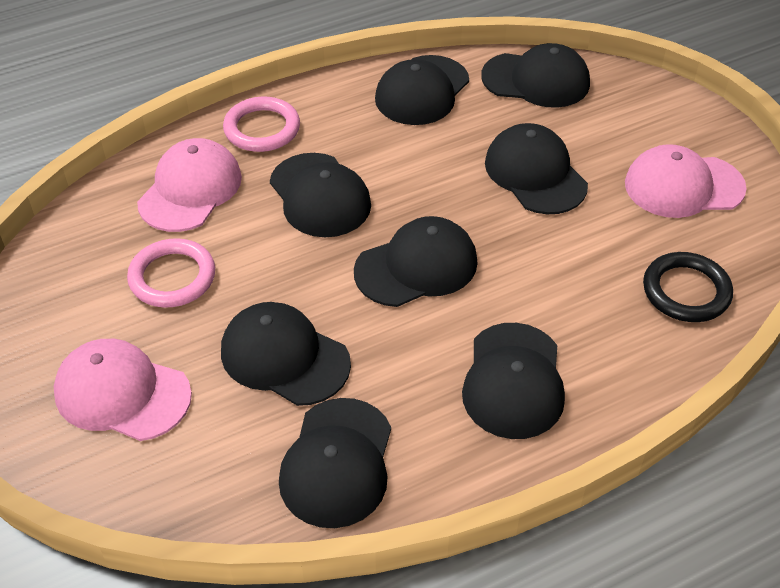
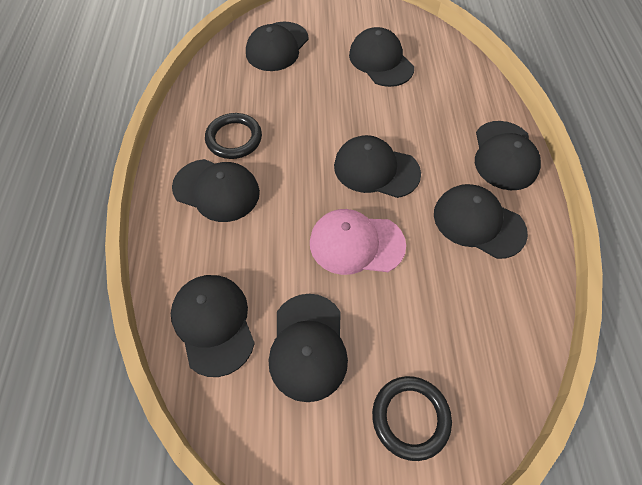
black ring: 1 -> 2
pink cap: 3 -> 1
pink ring: 2 -> 0

